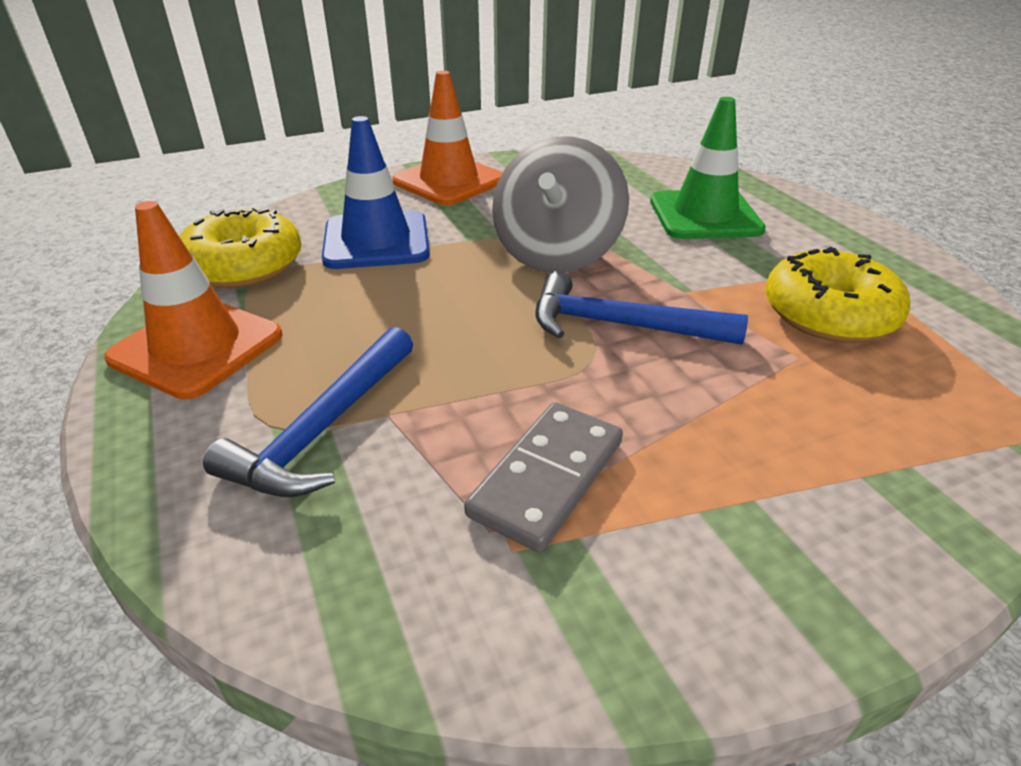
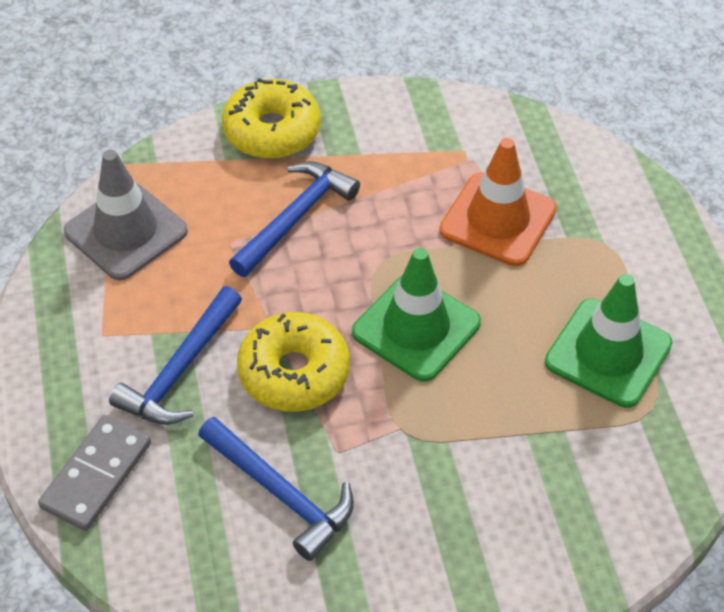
blue hammer: 2 -> 3
blue traffic cone: 1 -> 0
green traffic cone: 1 -> 2
grey spinning top: 1 -> 0
grey traffic cone: 0 -> 1
orange traffic cone: 2 -> 1

